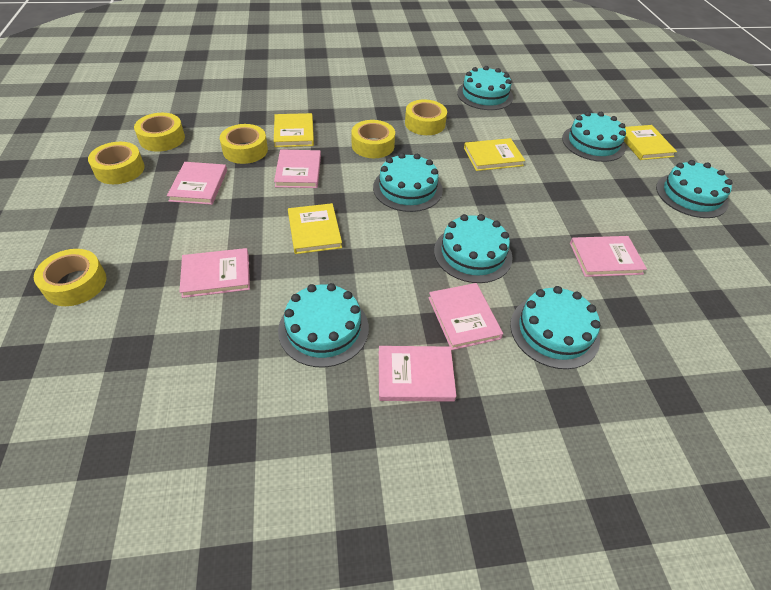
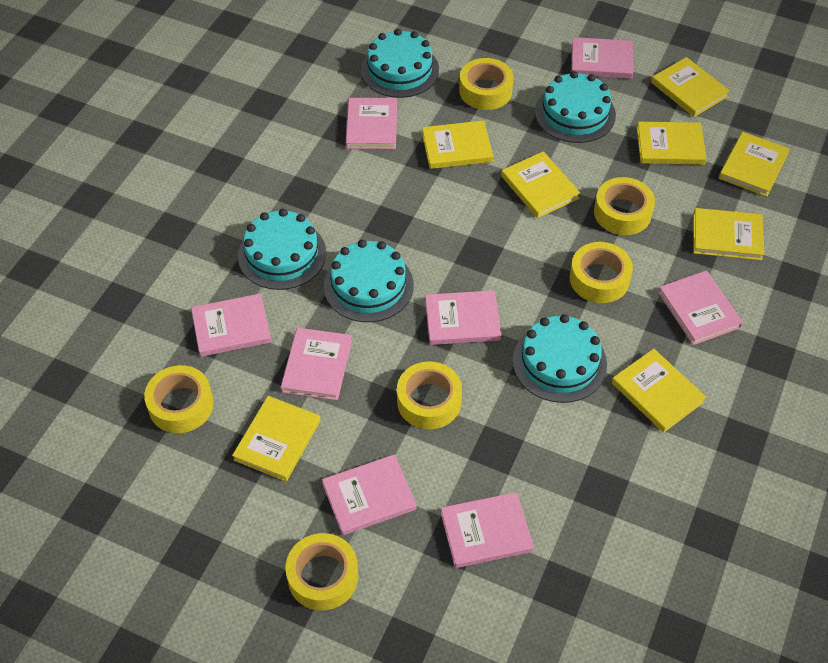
pink book: 6 -> 8
turquoise cake: 7 -> 5
yellow book: 4 -> 8

